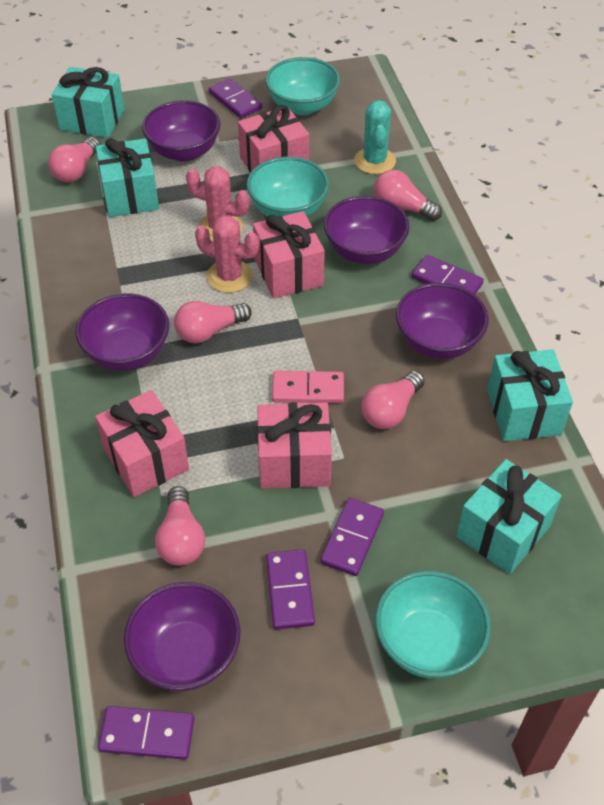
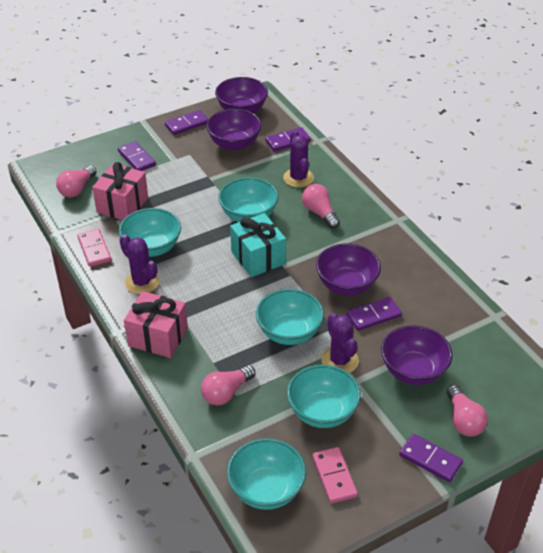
pink cactus: 2 -> 0
pink domino: 1 -> 2
pink gift: 4 -> 2
pink light bulb: 5 -> 4
purple bowl: 5 -> 4
purple cactus: 0 -> 3
turquoise bowl: 3 -> 5
turquoise cactus: 1 -> 0
turquoise gift: 4 -> 1

